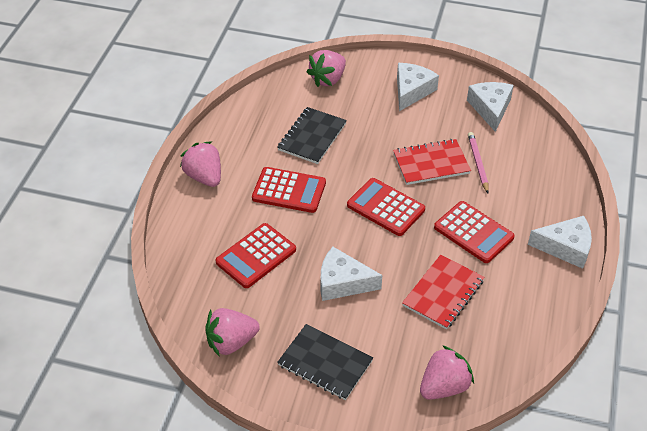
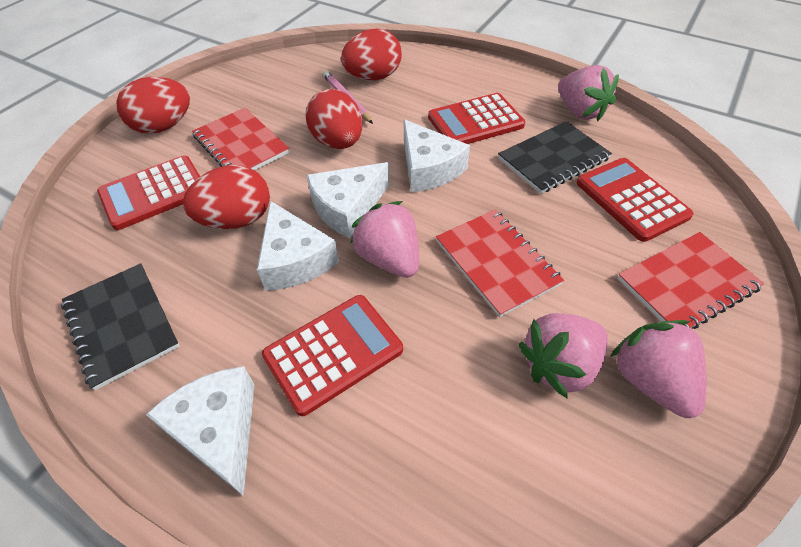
red egg: 0 -> 4
red notebook: 2 -> 3

